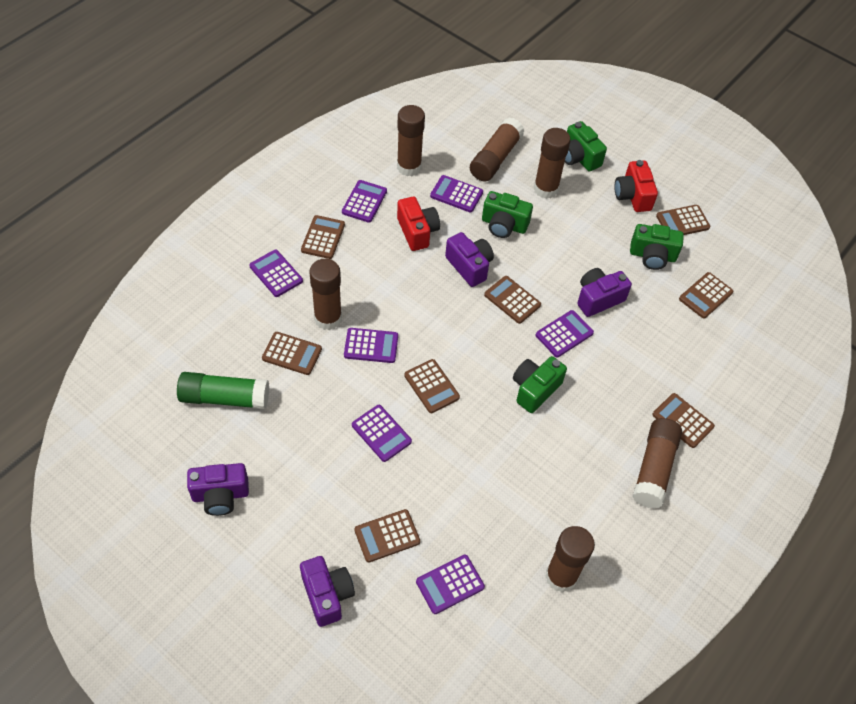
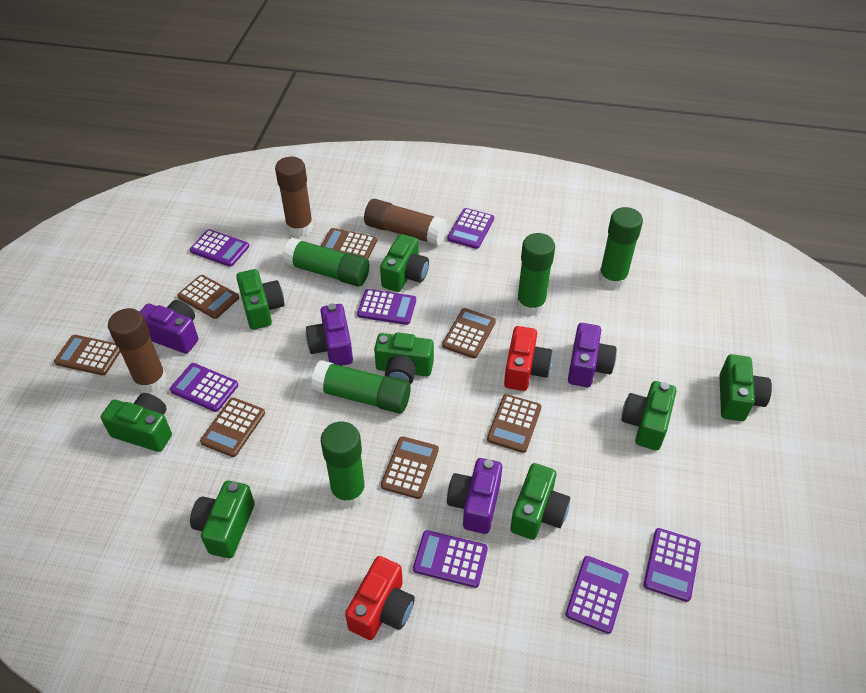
brown calculator: 8 -> 7
brown glue stick: 6 -> 3
green camera: 4 -> 8
green glue stick: 1 -> 5

